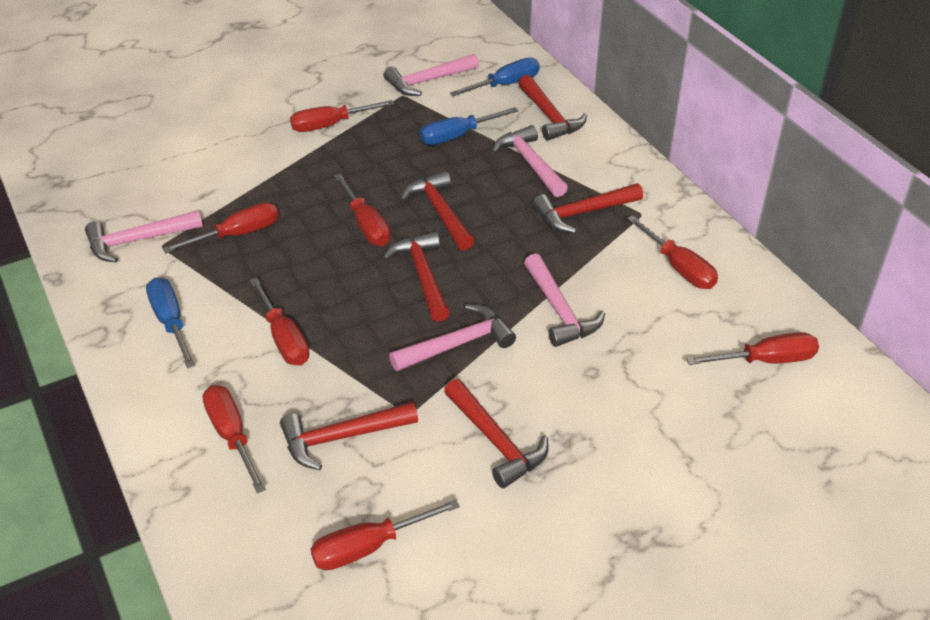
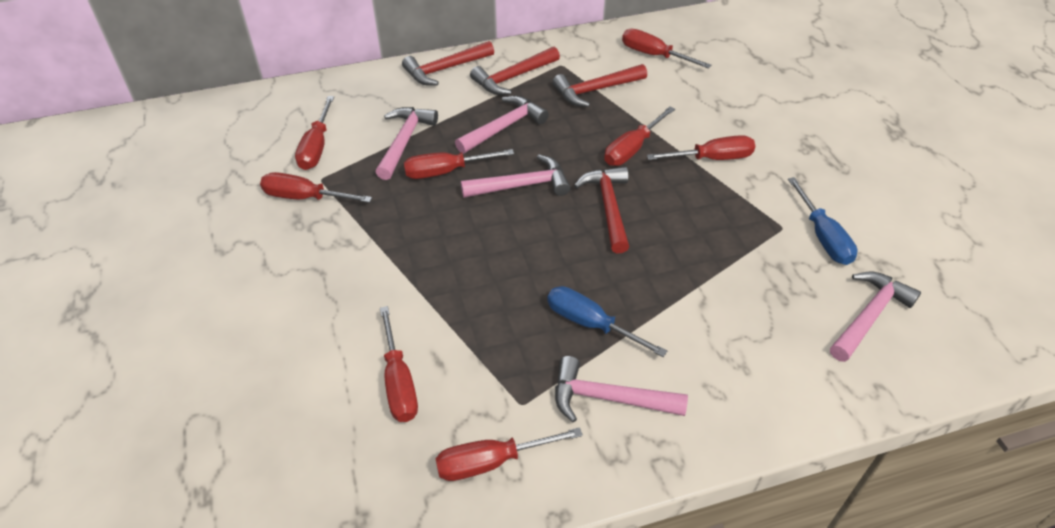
blue screwdriver: 3 -> 2
red hammer: 6 -> 4

